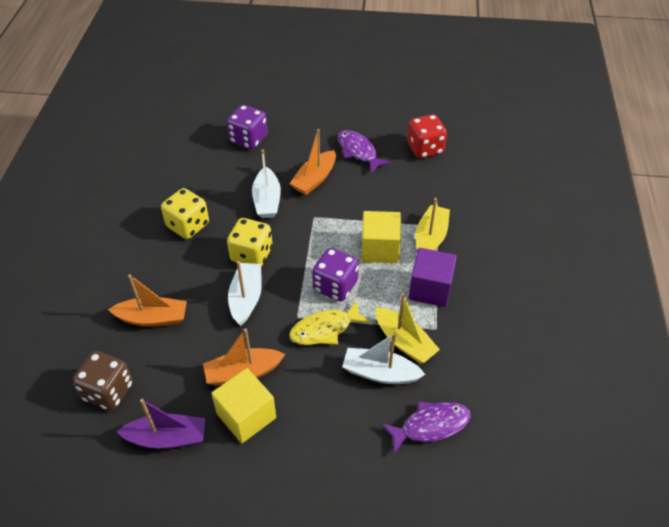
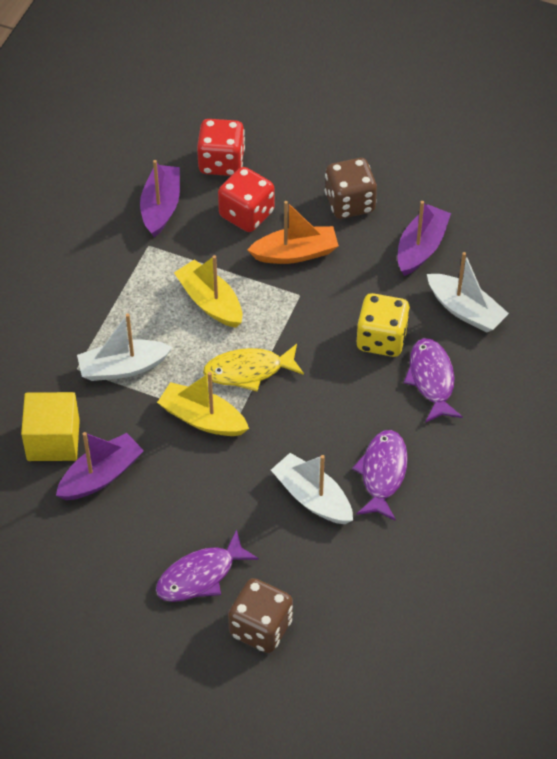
brown dice: 1 -> 2
orange boat: 3 -> 1
purple boat: 1 -> 3
purple cube: 1 -> 0
purple dice: 2 -> 0
purple fish: 2 -> 3
red dice: 1 -> 2
yellow cube: 2 -> 1
yellow dice: 2 -> 1

